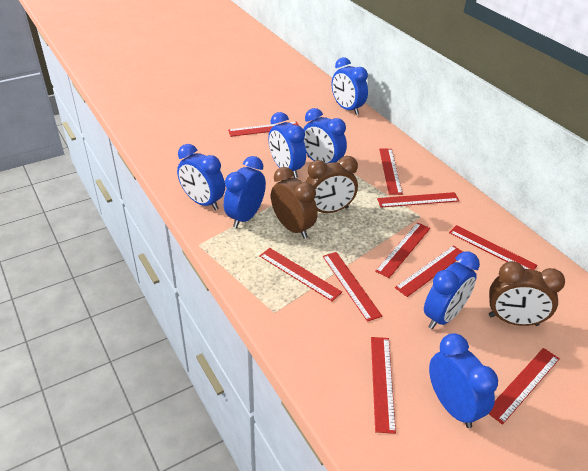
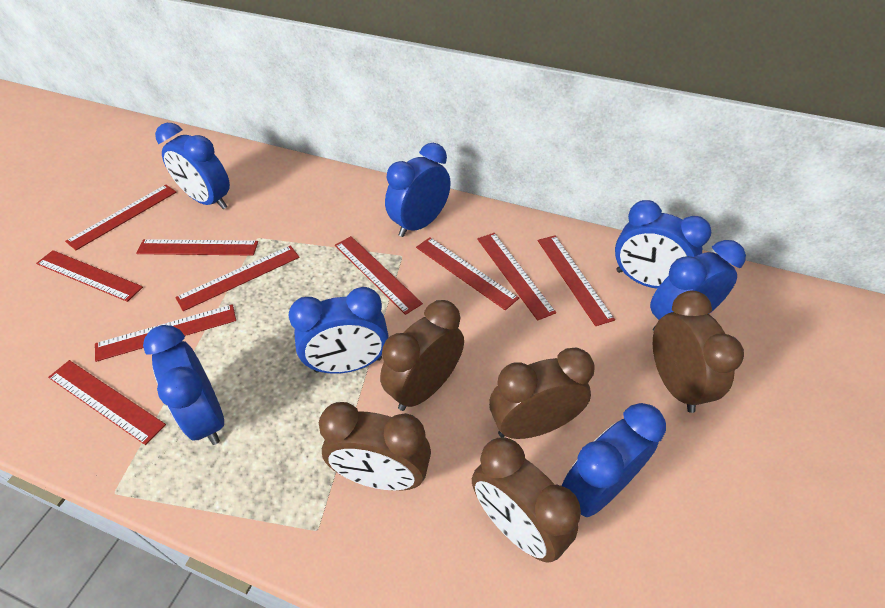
brown clock: 3 -> 5

